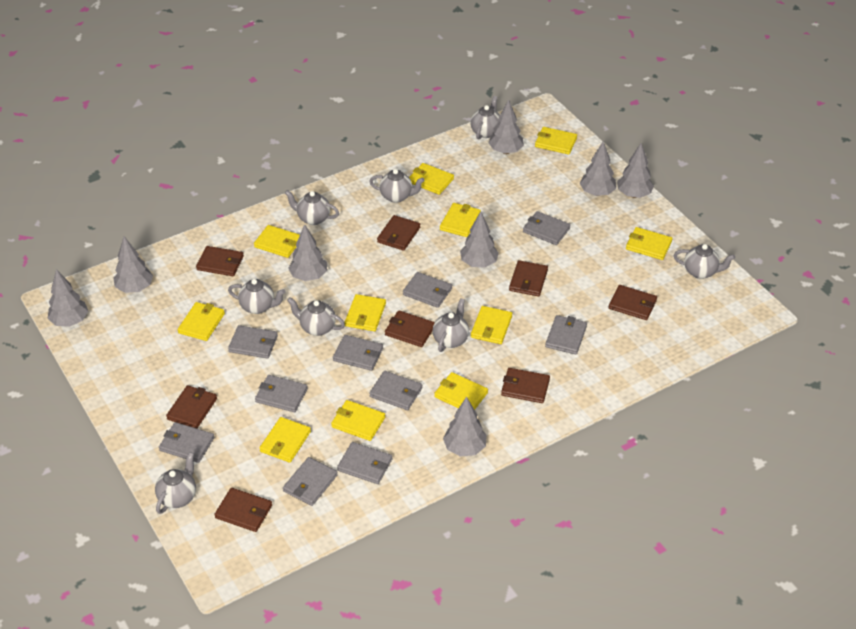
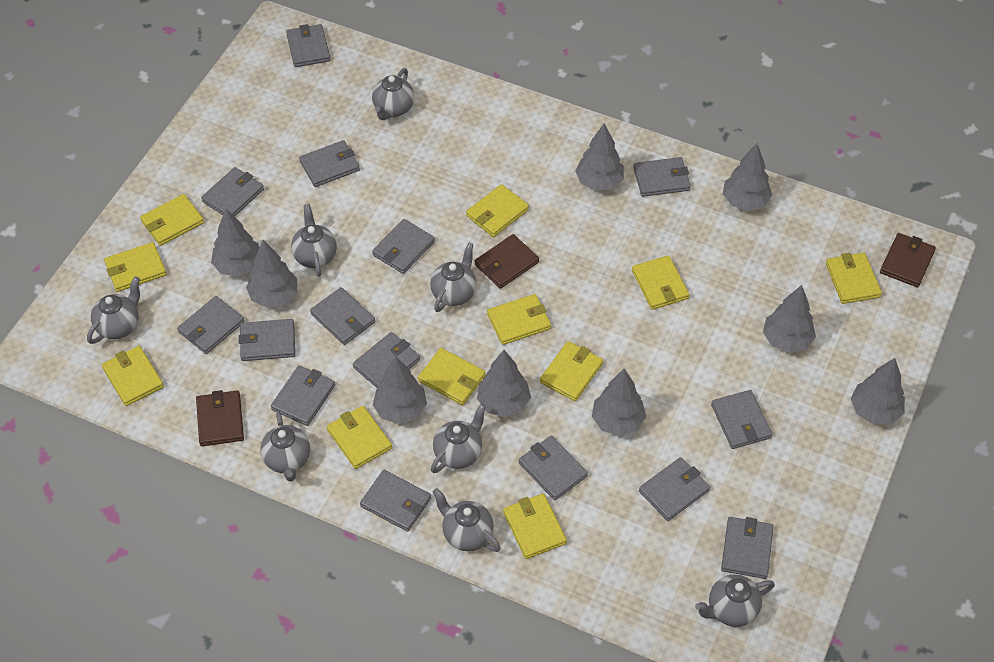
brown wallet: 8 -> 3
grey tree: 8 -> 9
grey wallet: 10 -> 15

